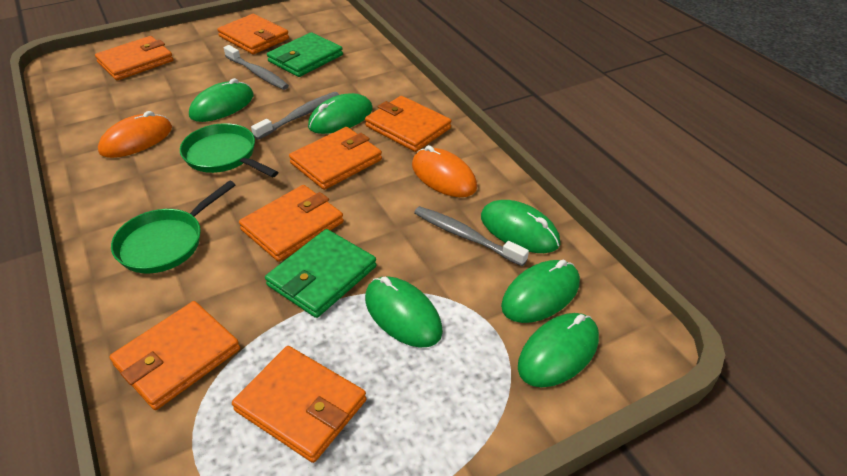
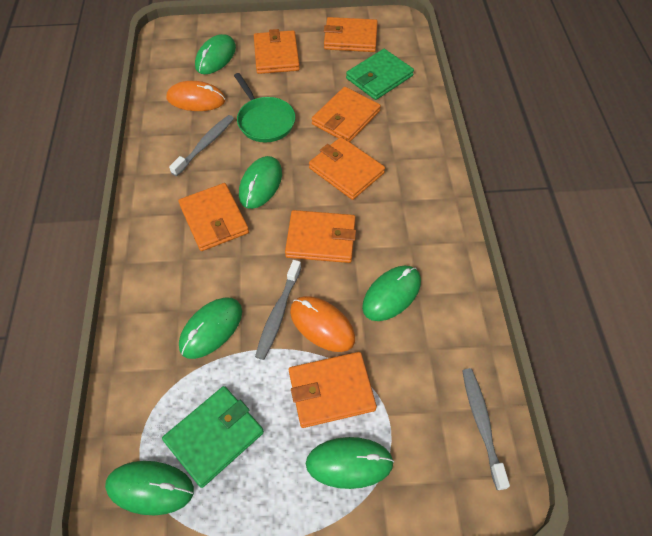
green pan: 2 -> 1

